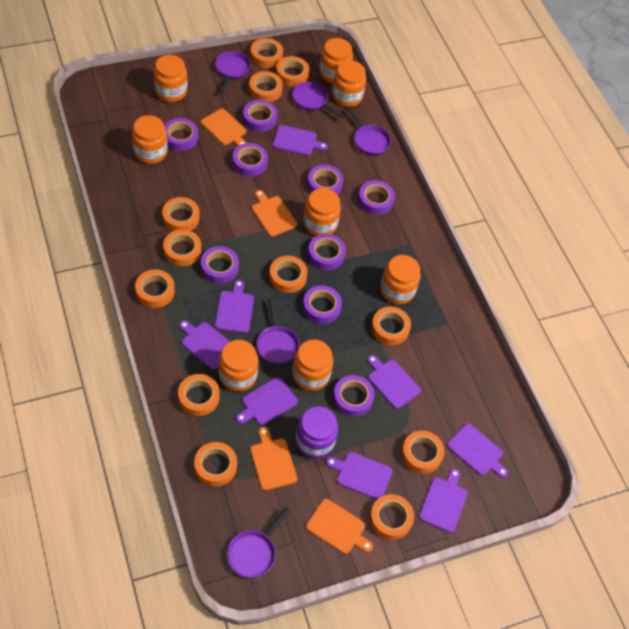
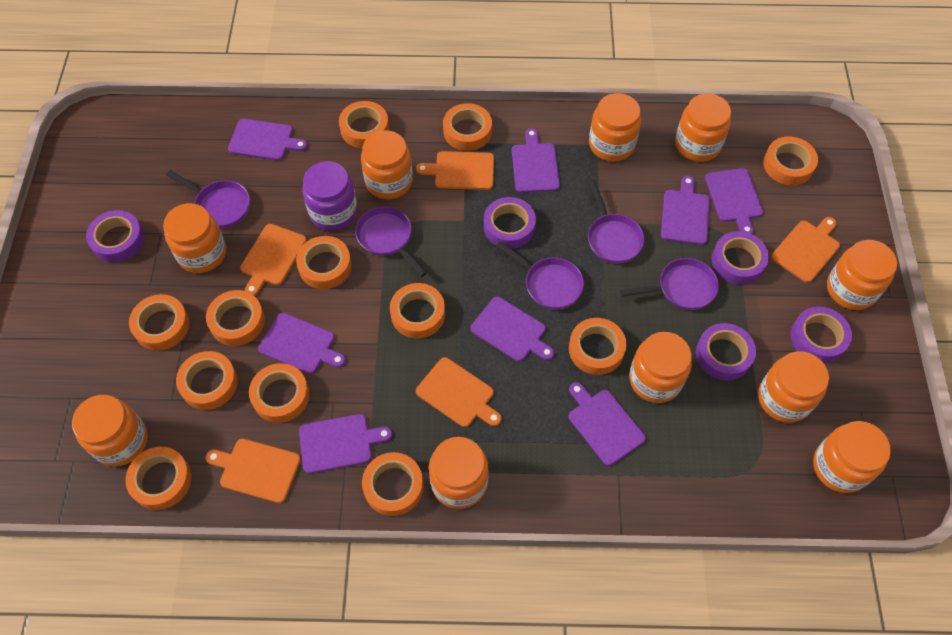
orange cutting board: 4 -> 5
orange jar: 8 -> 10
purple tape: 9 -> 5

